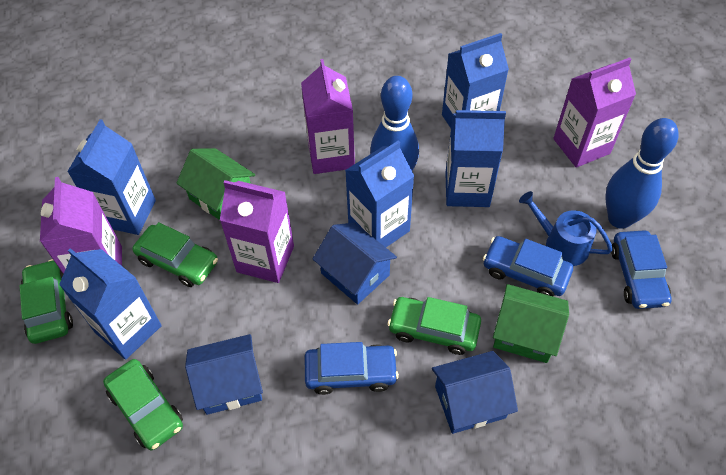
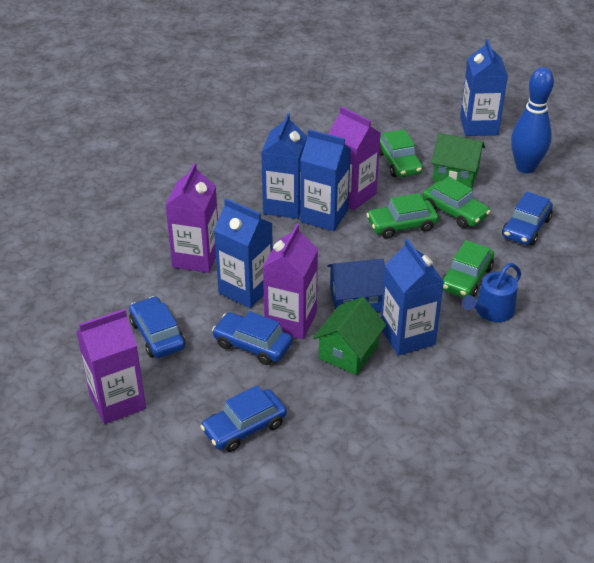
blue bowling pin: 2 -> 1
blue car: 3 -> 4
blue house: 3 -> 1

